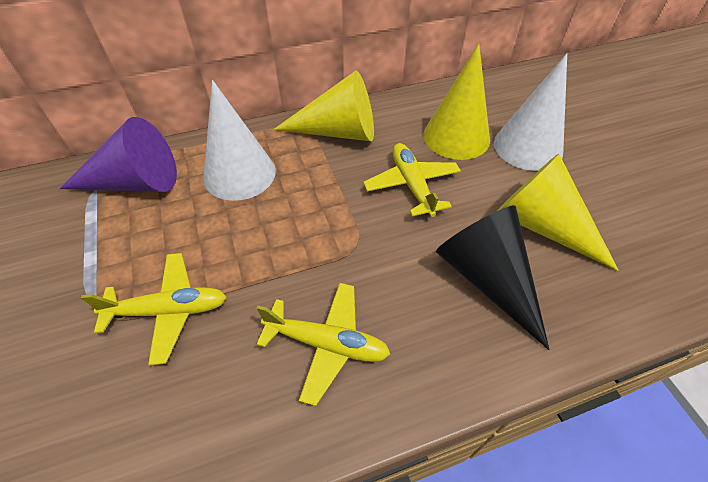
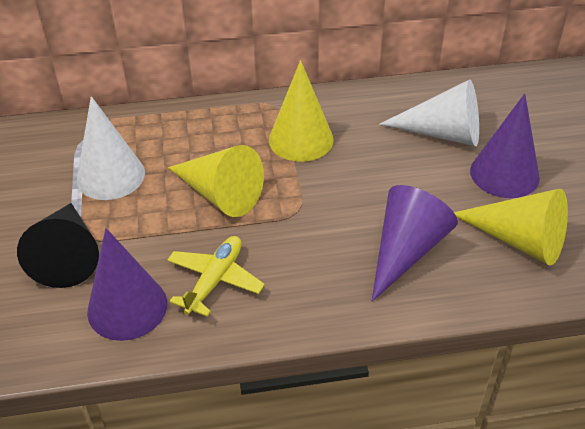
purple cone: 1 -> 3
yellow plane: 3 -> 1

